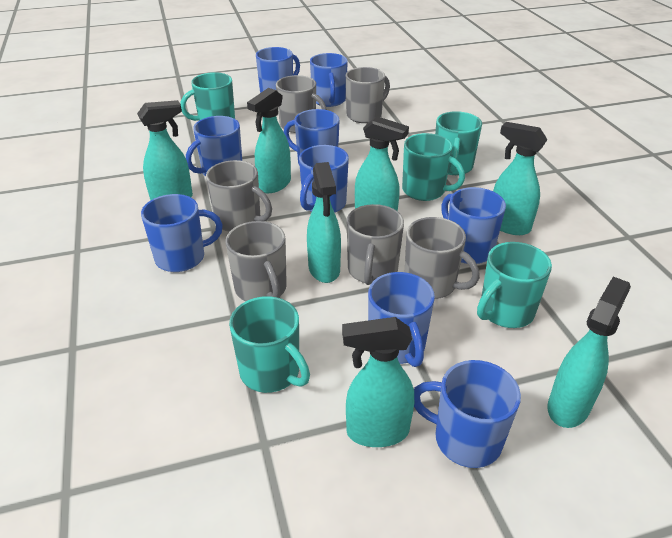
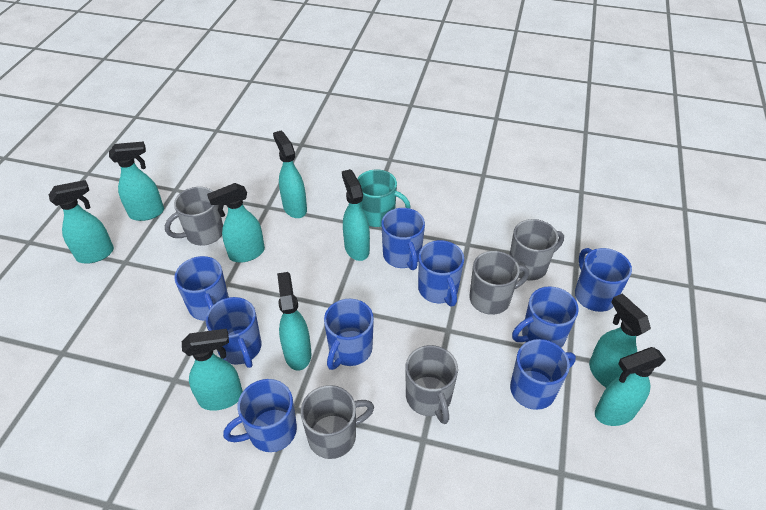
grey mug: 6 -> 5
turquoise mug: 5 -> 1
turquoise spray bottle: 7 -> 9

